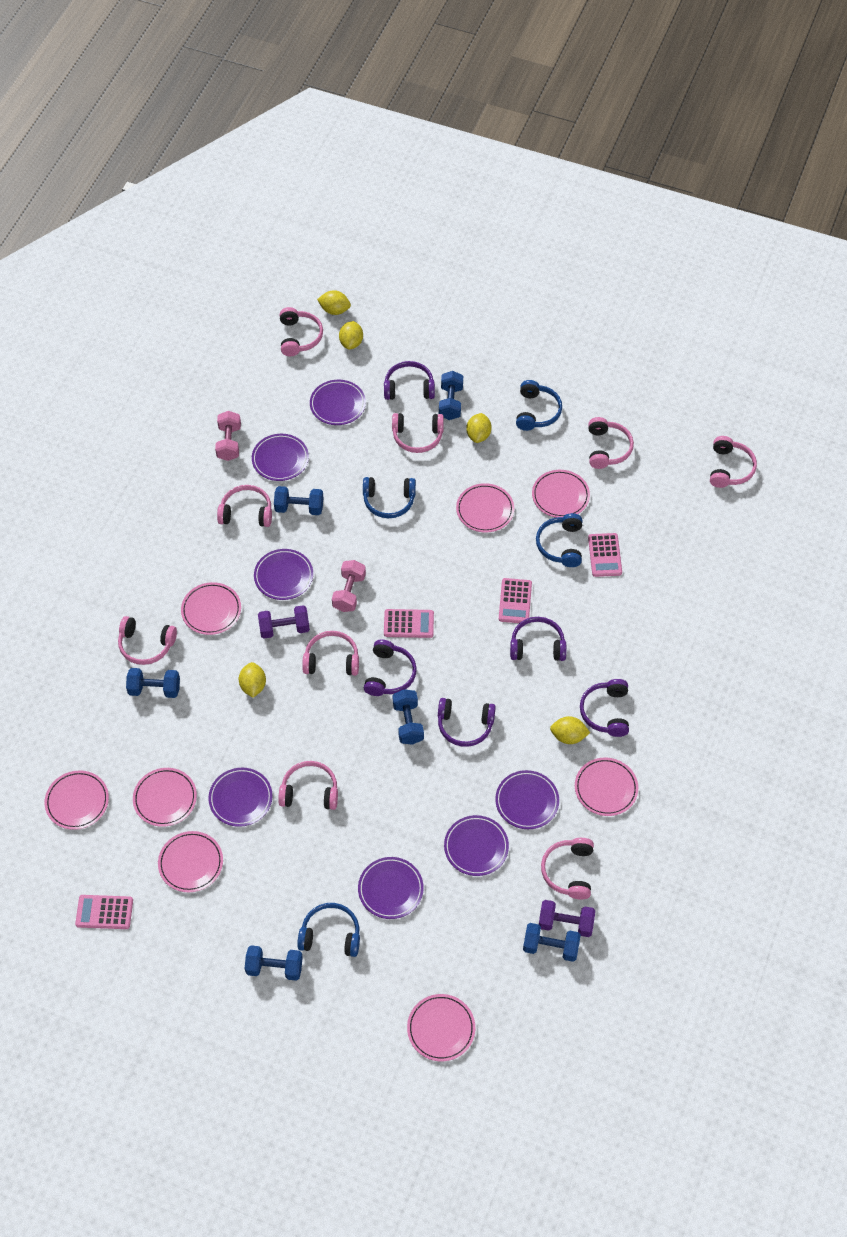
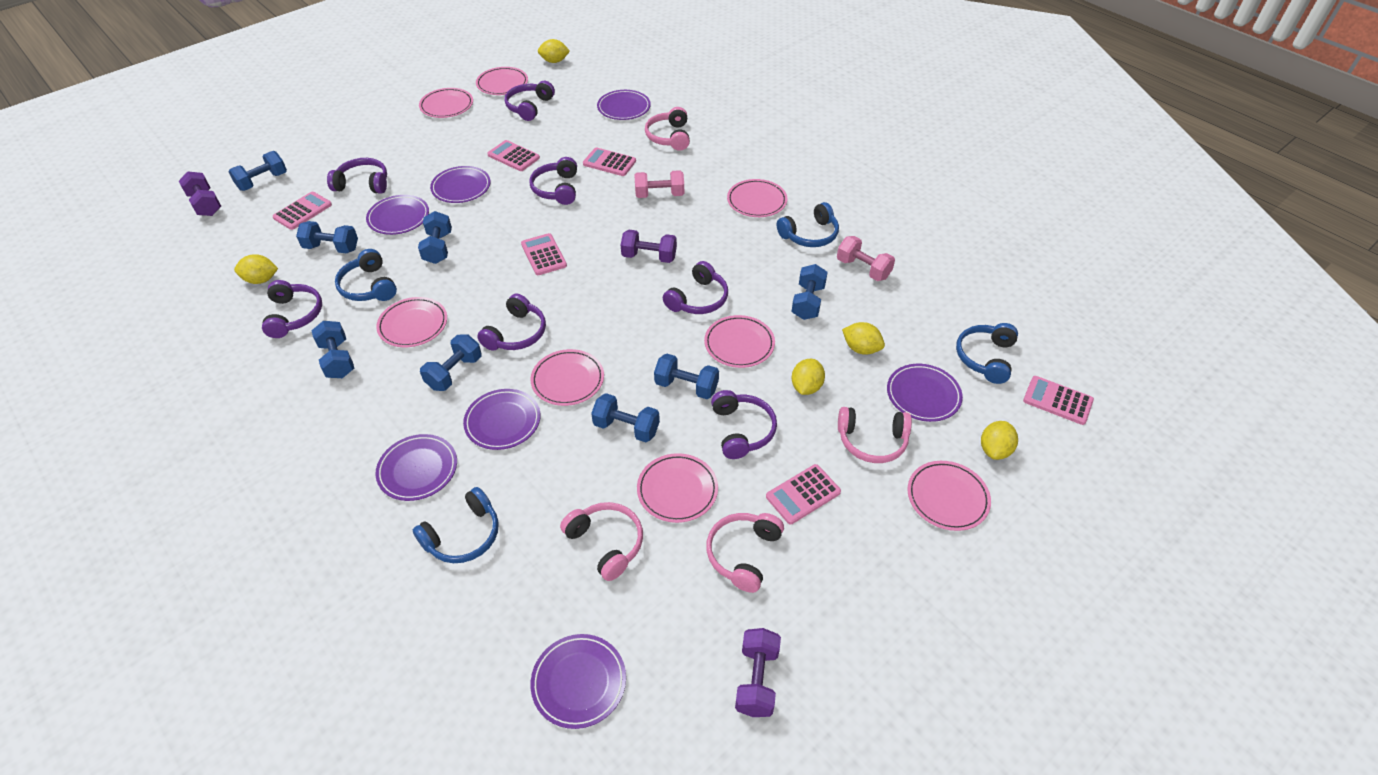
blue dumbbell: 6 -> 8
pink calculator: 4 -> 6
pink headphones: 9 -> 4
purple dumbbell: 2 -> 3
purple headphones: 5 -> 7

